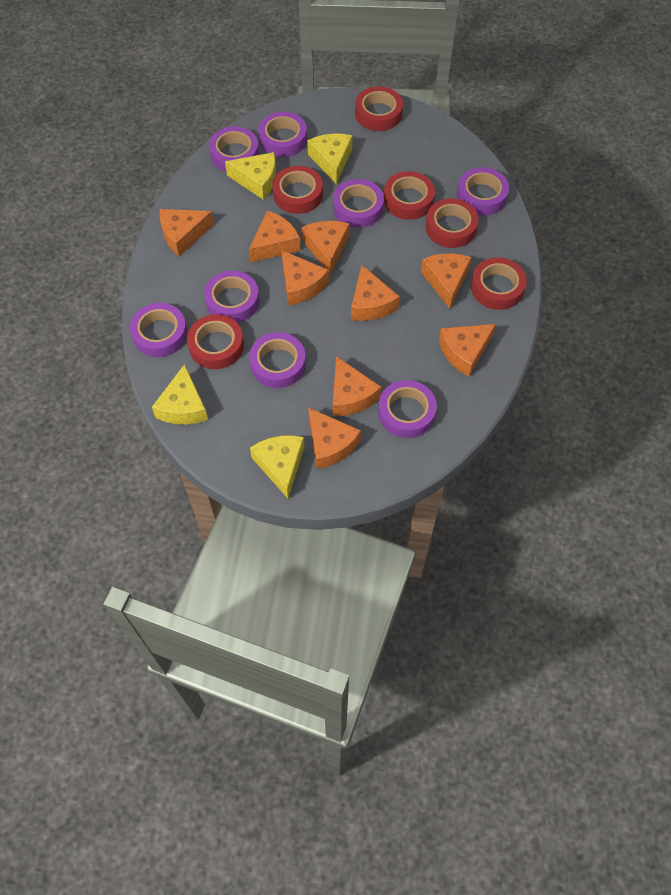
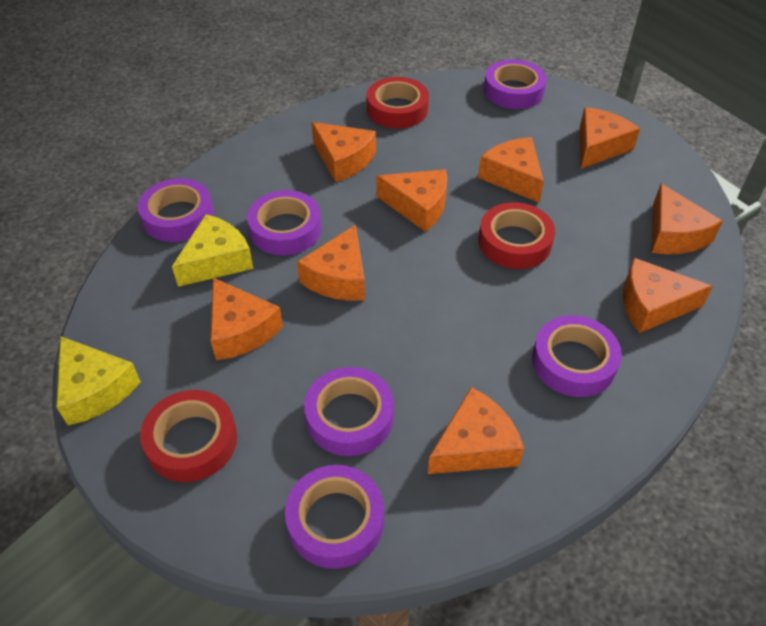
purple tape: 8 -> 6
red tape: 6 -> 3
yellow cheese: 4 -> 2

